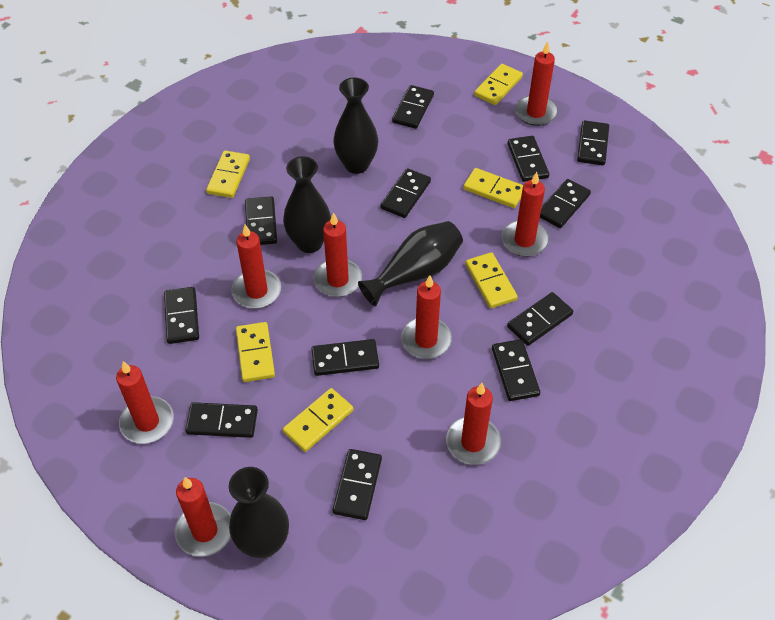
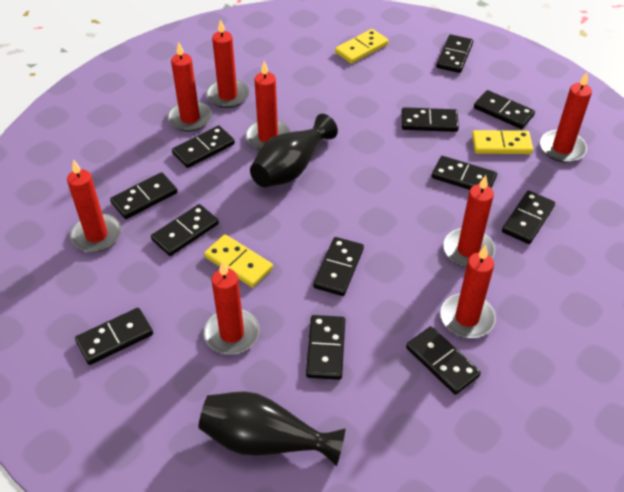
black vase: 4 -> 2
yellow domino: 6 -> 3

